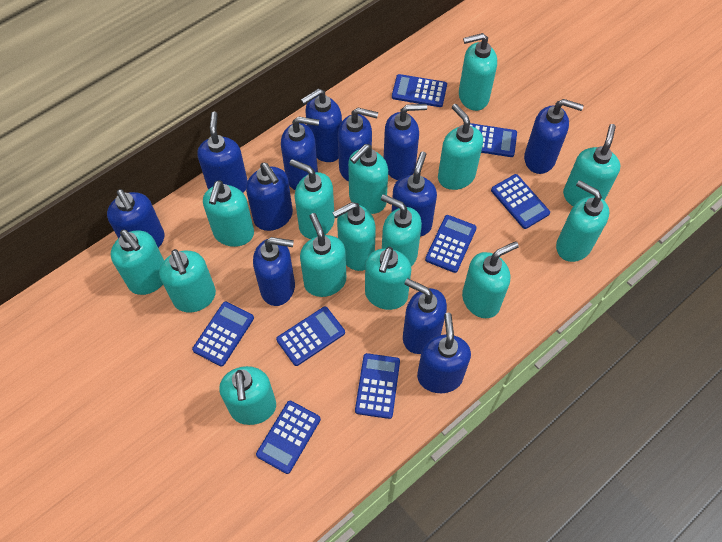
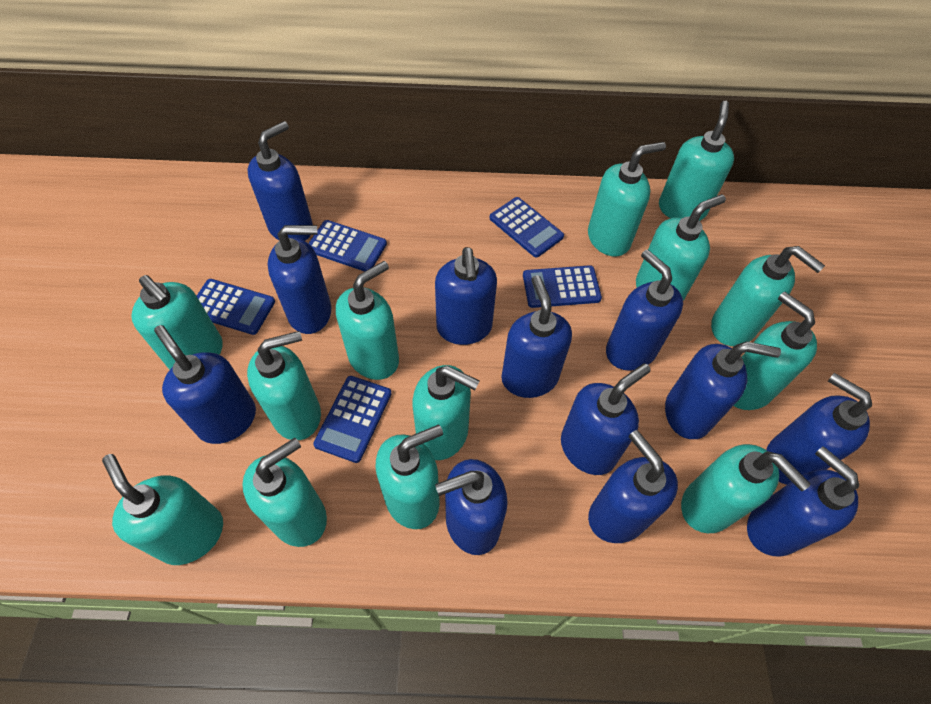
blue calculator: 8 -> 5
turquoise soap dispenser: 15 -> 13

